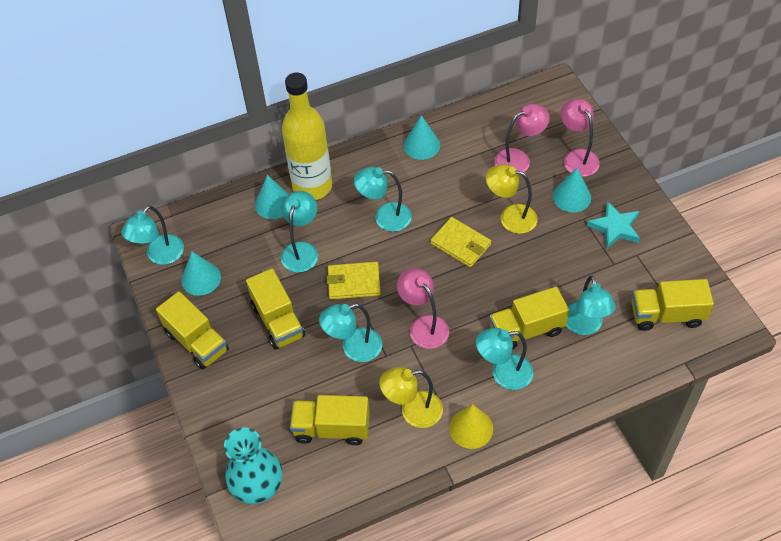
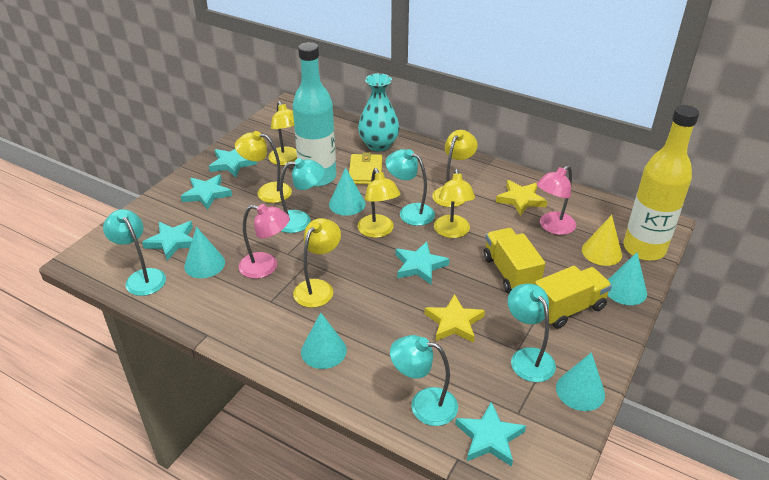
pink lamp: 3 -> 2
turquoise bottle: 0 -> 1
turquoise cone: 4 -> 5
turquoise lamp: 6 -> 5
turquoise star: 1 -> 5
yellow lamp: 2 -> 6
yellow star: 0 -> 2
yellow truck: 5 -> 2
yellow wallet: 2 -> 1

